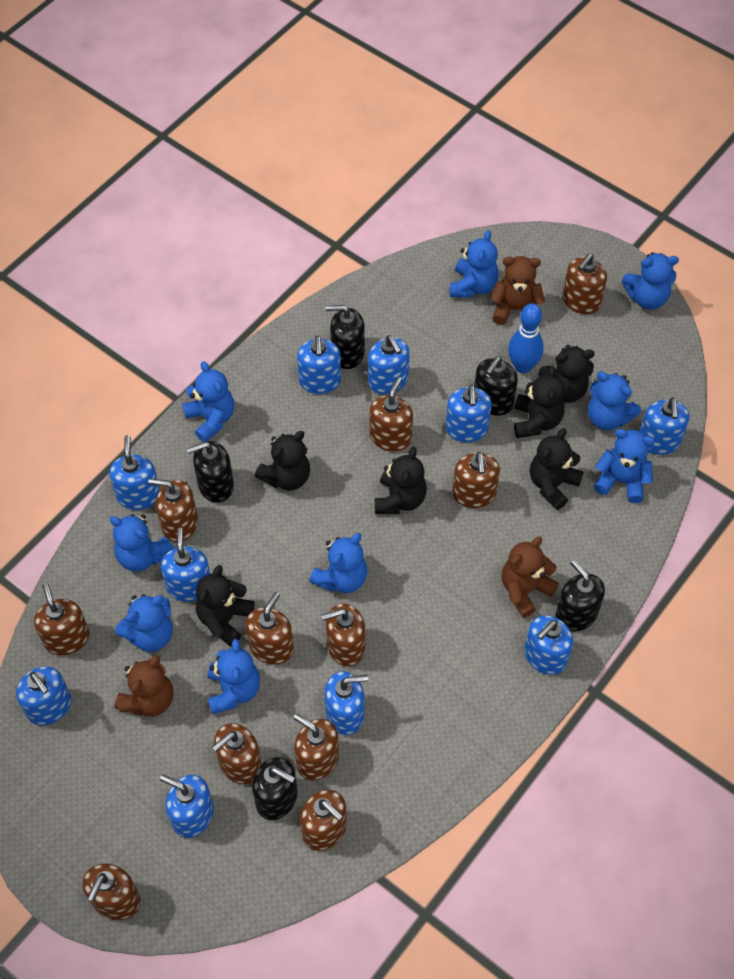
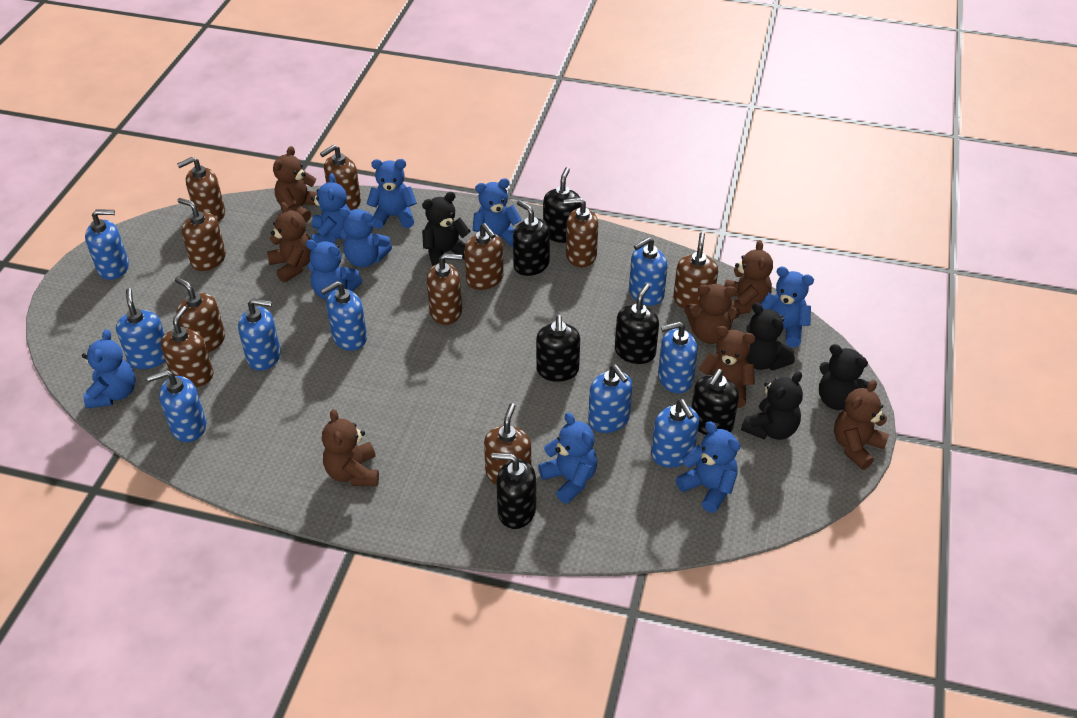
black soap dispenser: 5 -> 6
black teddy bear: 6 -> 4
blue bowling pin: 1 -> 0
blue soap dispenser: 10 -> 9
brown soap dispenser: 11 -> 10
brown teddy bear: 3 -> 7

